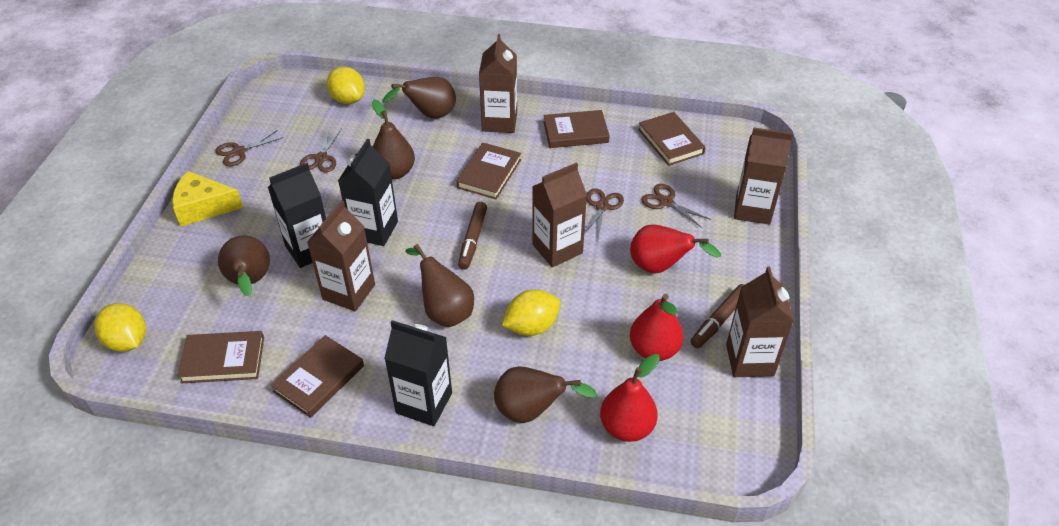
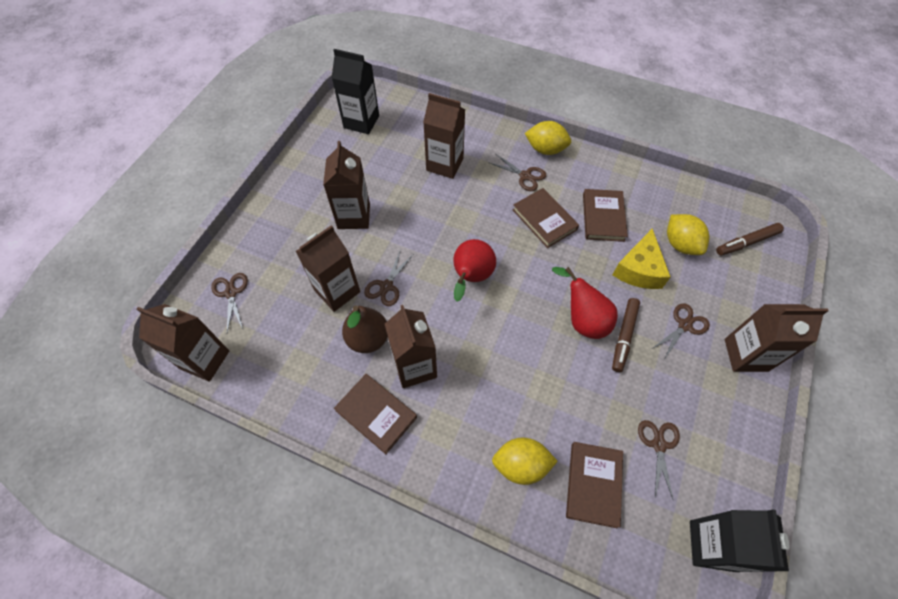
black carton: 3 -> 2
brown book: 5 -> 4
brown carton: 5 -> 6
brown pear: 5 -> 1
brown scissors: 4 -> 5
red pear: 3 -> 2

